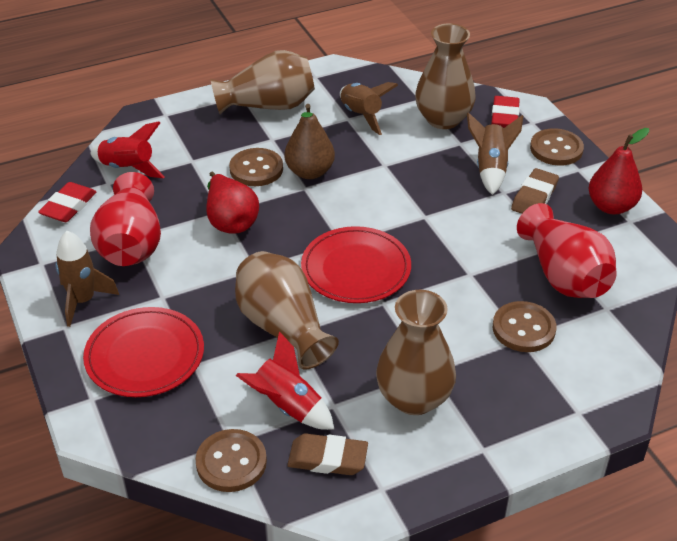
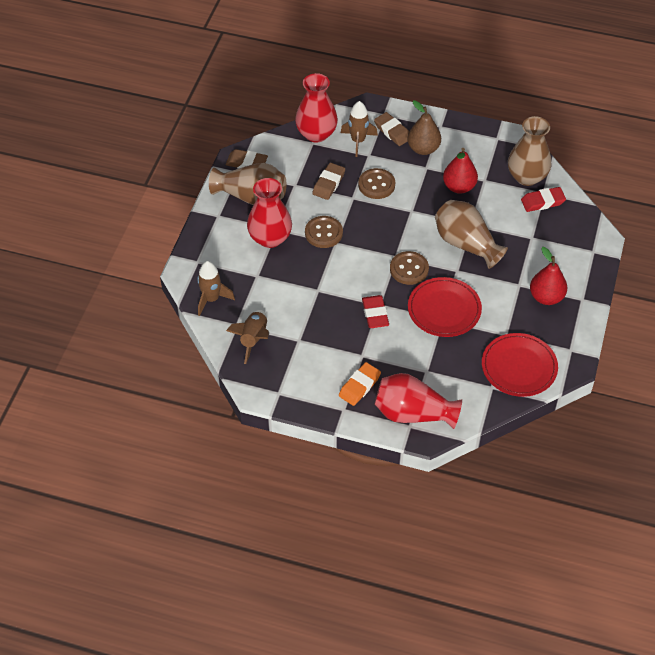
brown button: 4 -> 3
brown eraser: 2 -> 3
brown vase: 4 -> 3
orange eraser: 0 -> 1
red rocket: 2 -> 0
red vase: 2 -> 3

